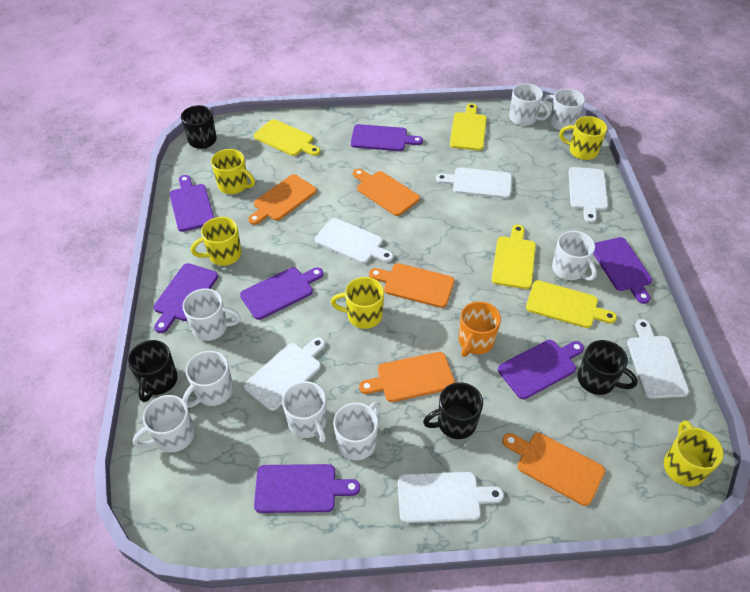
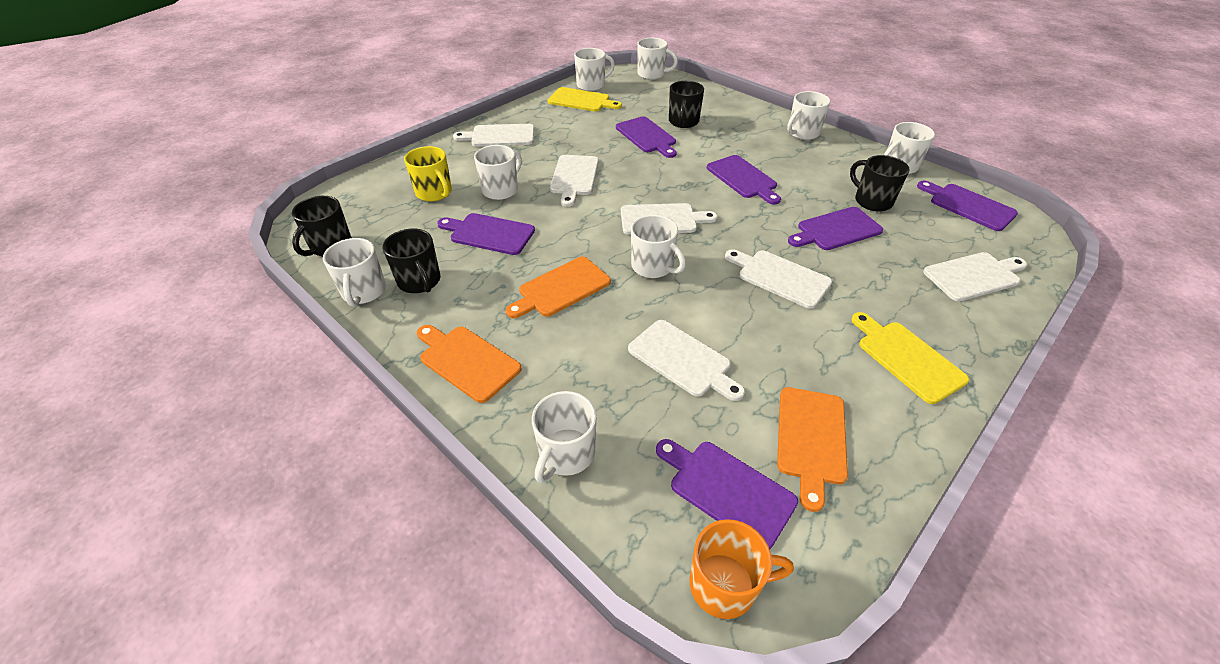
orange cutting board: 5 -> 3
purple cutting board: 7 -> 6
yellow cutting board: 4 -> 2
yellow mug: 5 -> 1

